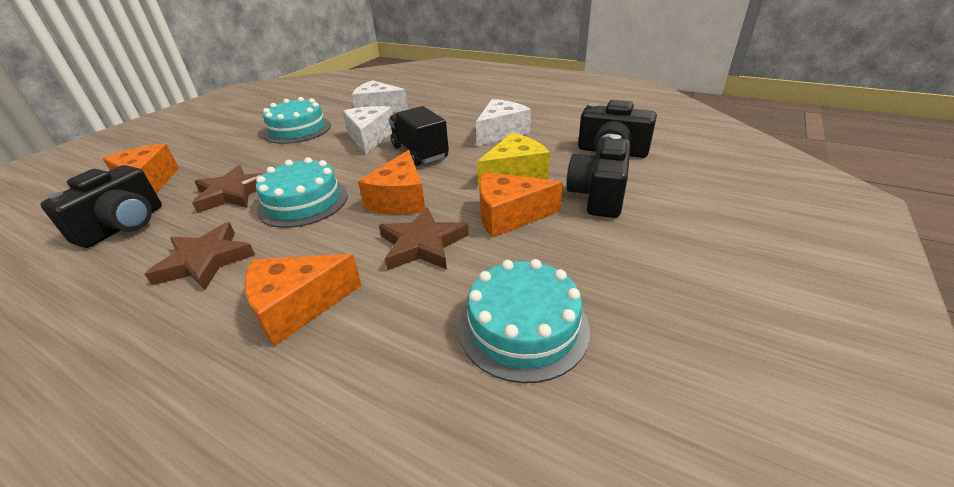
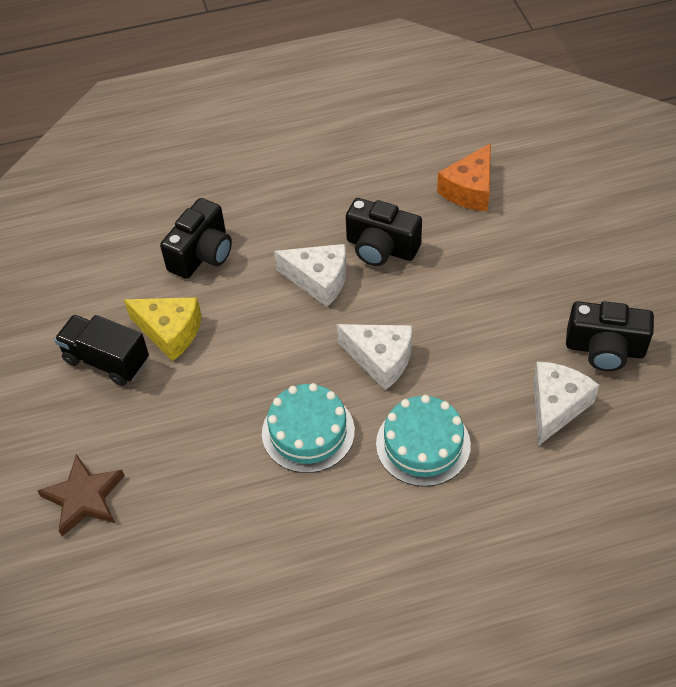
brown star: 3 -> 1
orange cheese: 4 -> 1
turquoise cake: 3 -> 2

